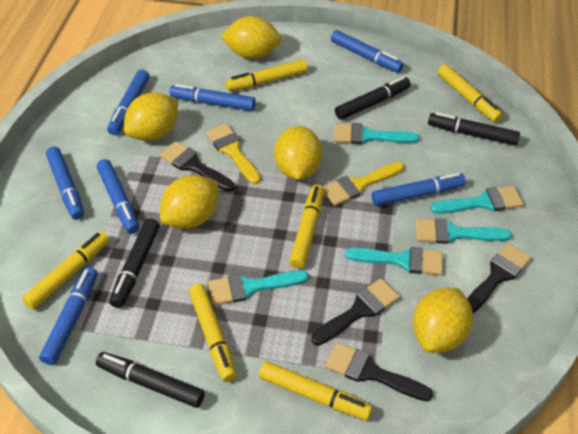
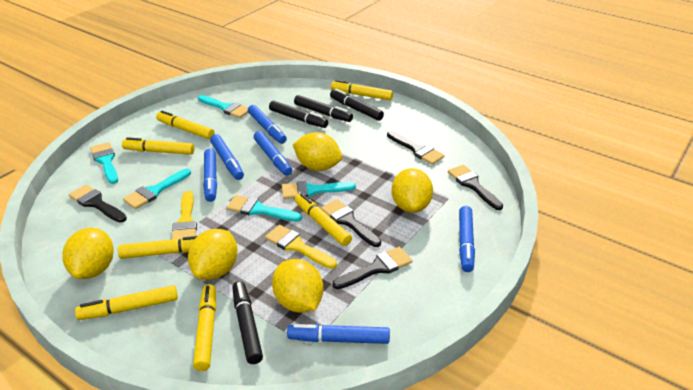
black brush: 4 -> 5
blue marker: 7 -> 6
yellow marker: 6 -> 7

